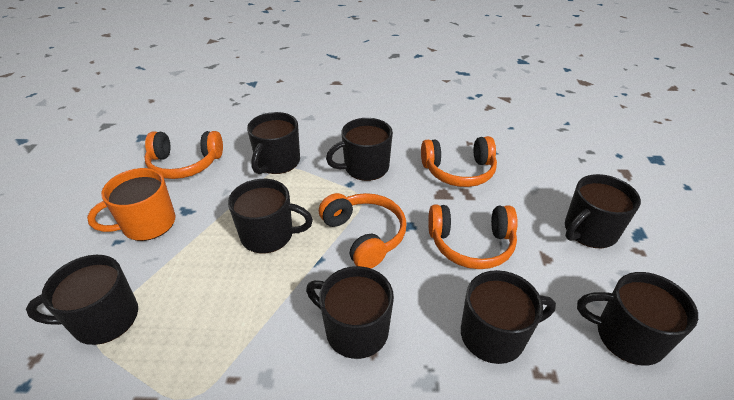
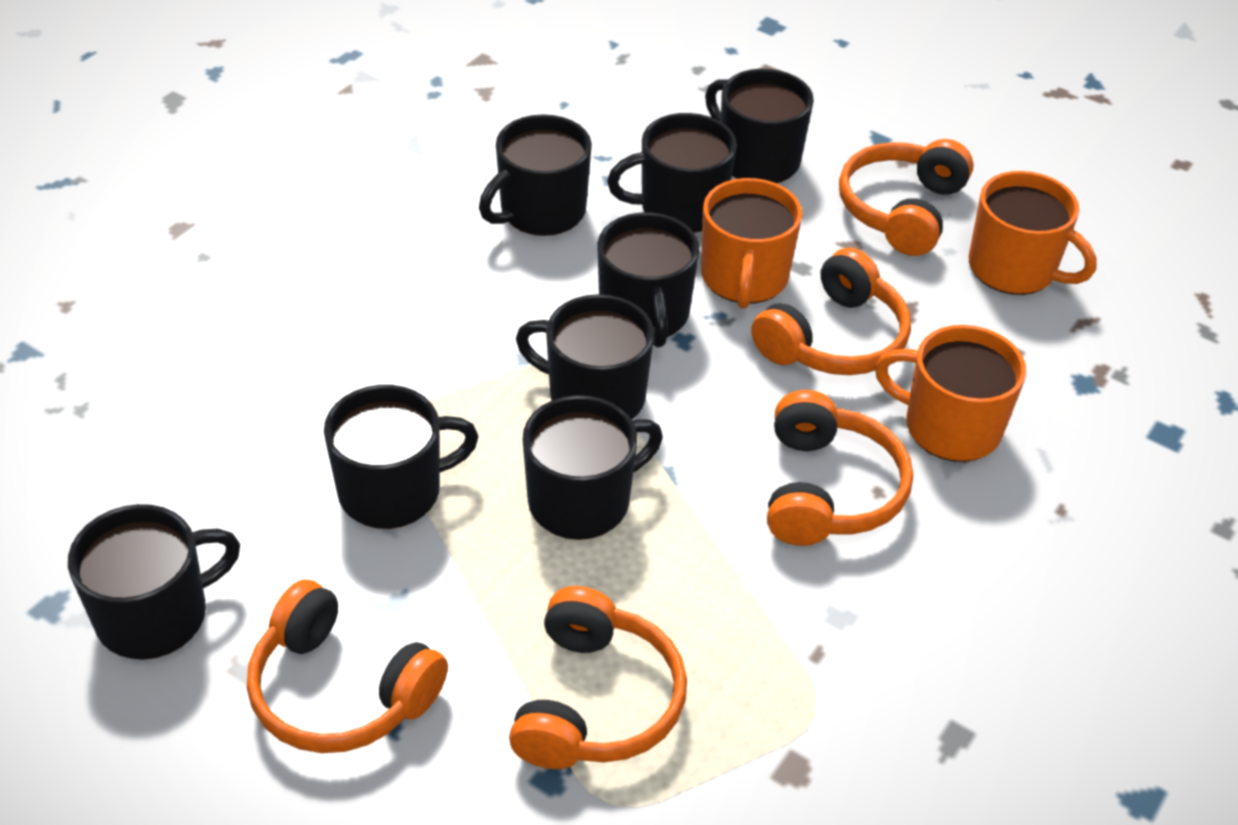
orange headphones: 4 -> 5
orange mug: 1 -> 3

